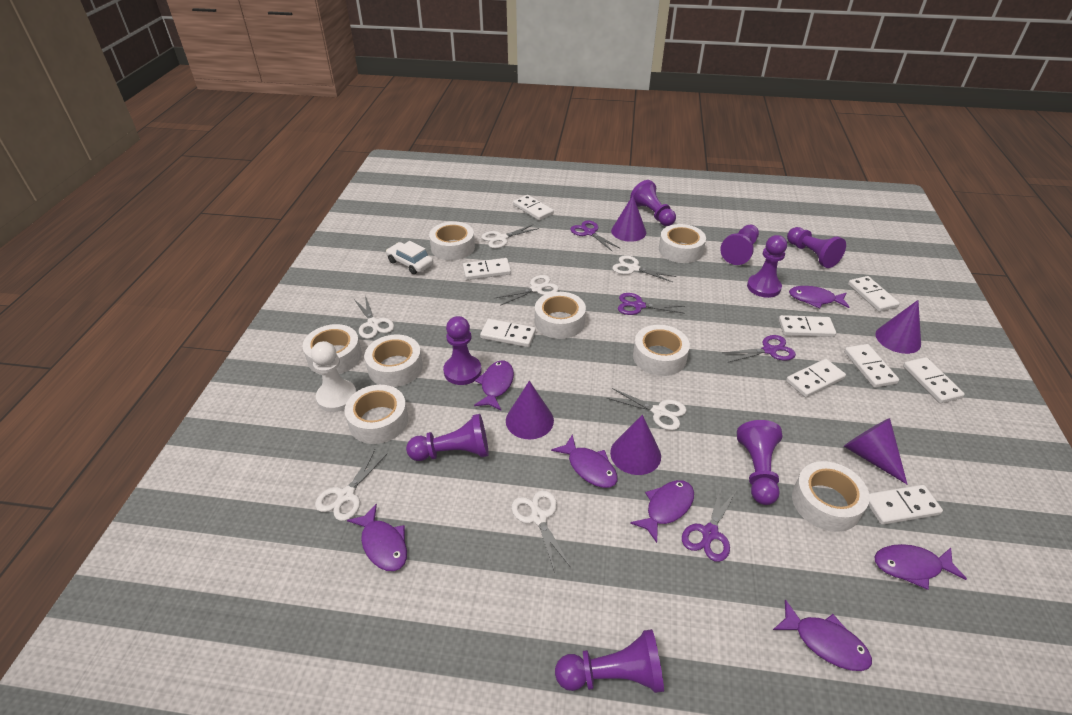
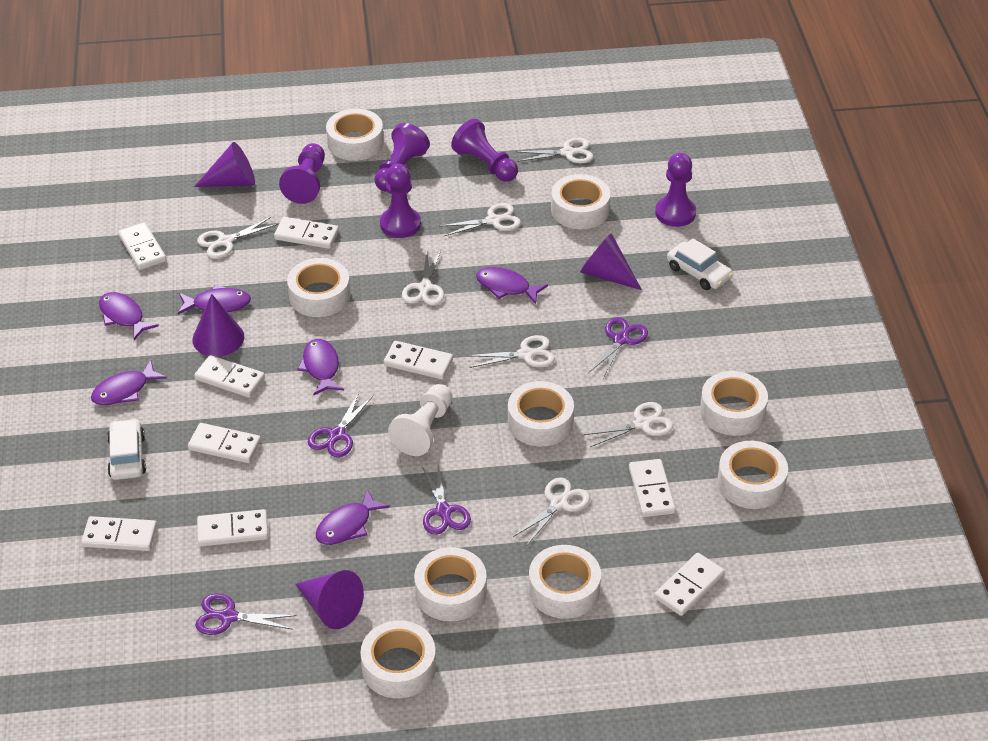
purple cone: 5 -> 4
purple fish: 7 -> 6
purple pawn: 8 -> 5
white car: 1 -> 2
white tape: 8 -> 9

